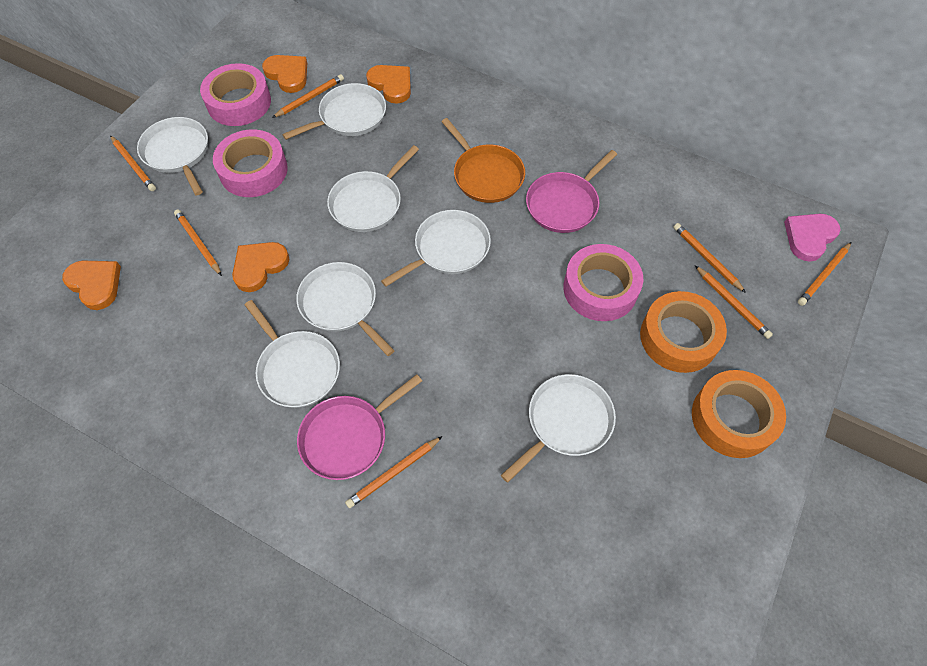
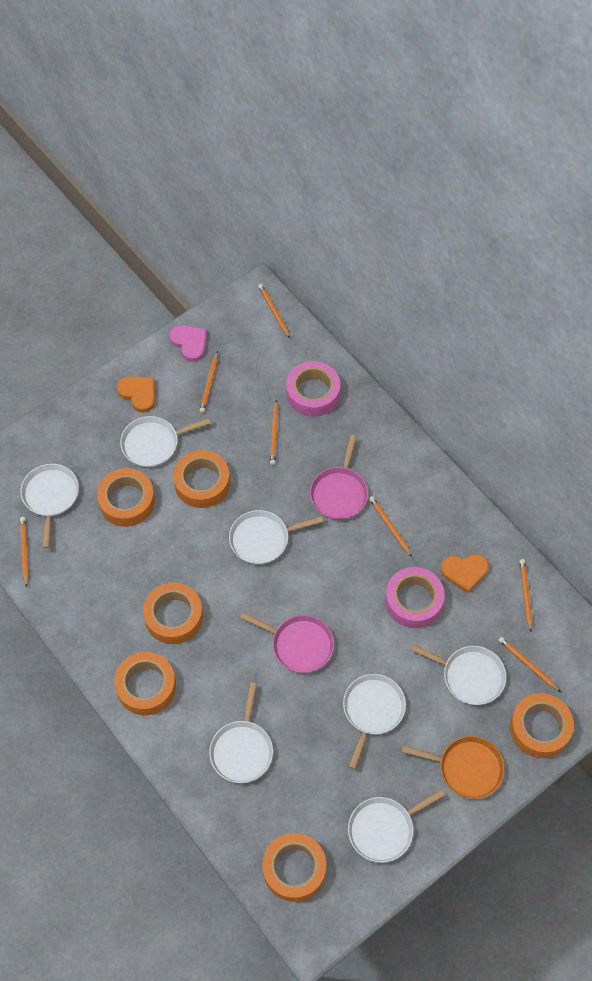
orange heart: 4 -> 2
orange tape: 2 -> 6
pink tape: 3 -> 2

